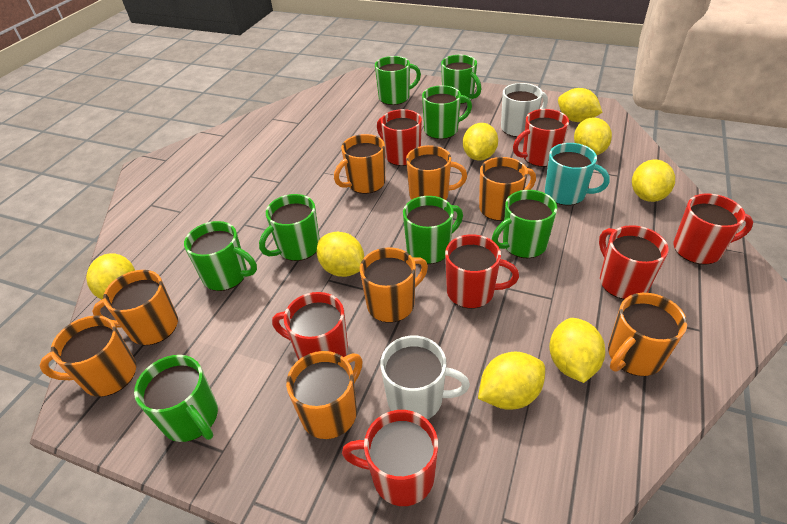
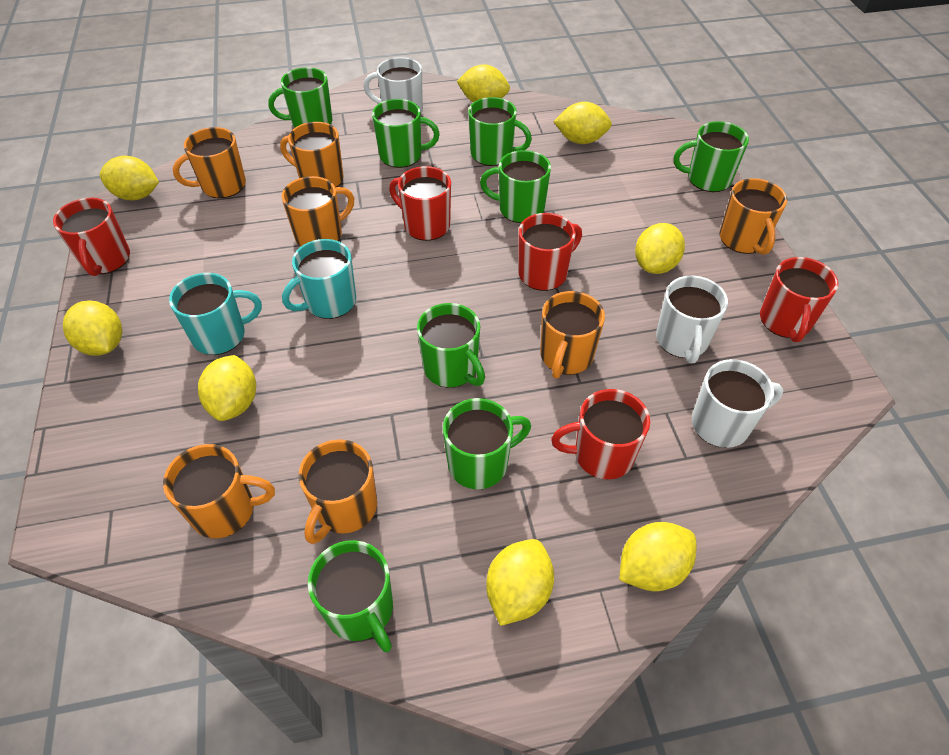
orange mug: 8 -> 7
red mug: 7 -> 5
turquoise mug: 1 -> 2
white mug: 2 -> 3

